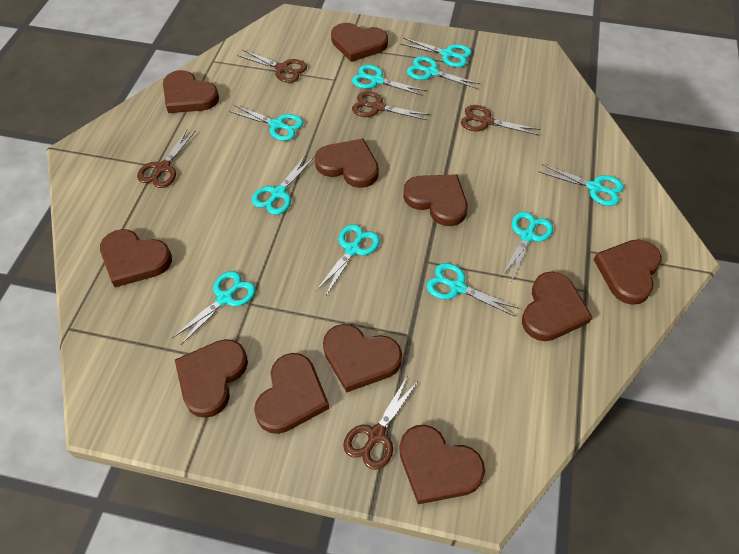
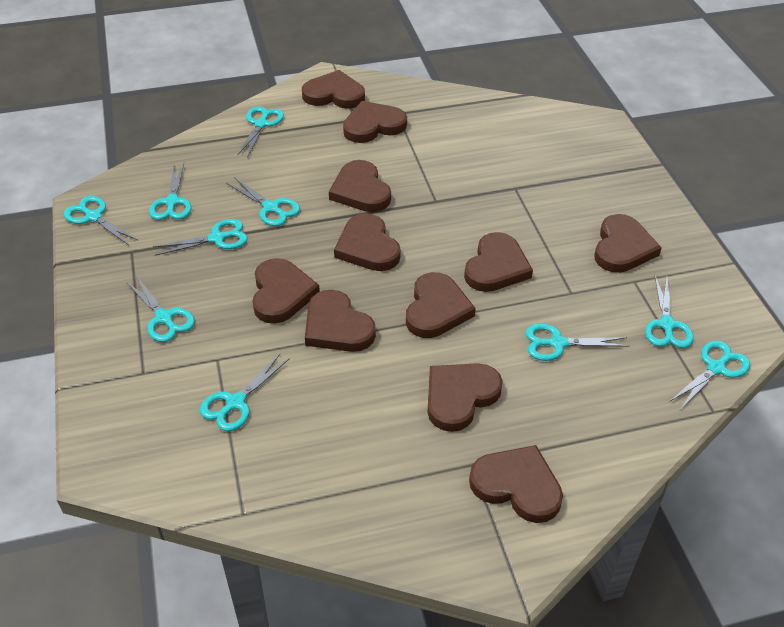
brown scissors: 5 -> 0

